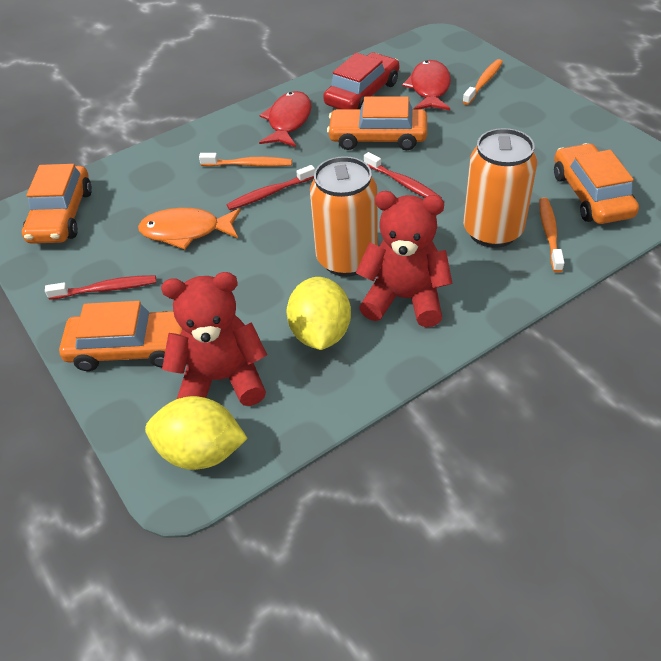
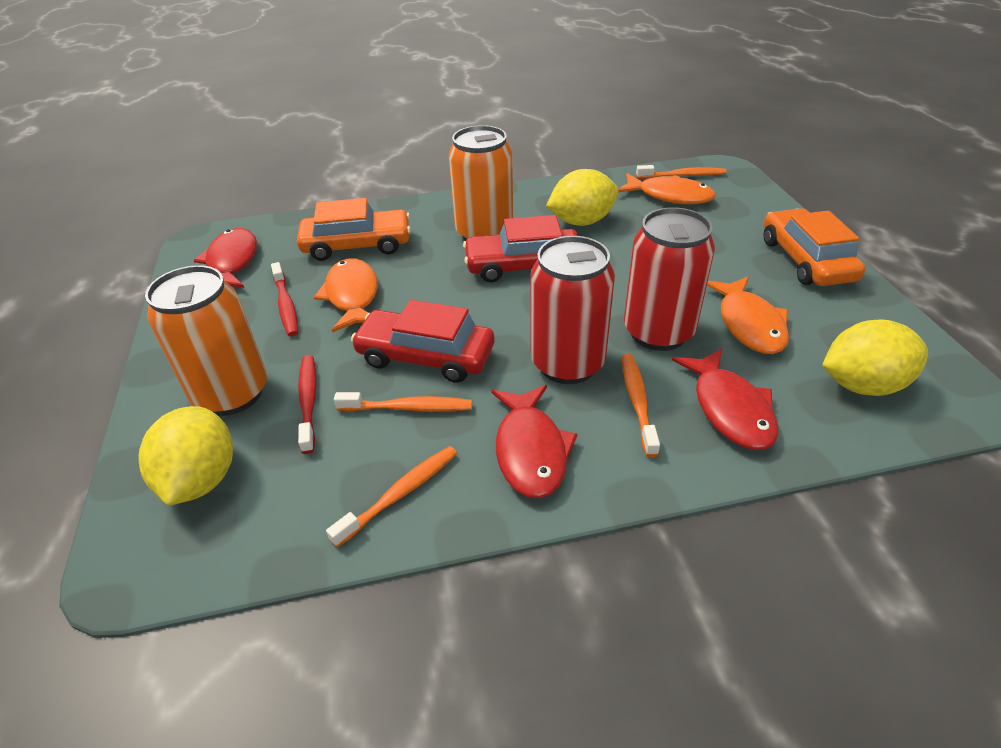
orange car: 4 -> 2
orange fish: 1 -> 3
orange toothbrush: 3 -> 4
red can: 0 -> 2
red car: 1 -> 2
red fish: 2 -> 3
red teddy bear: 2 -> 0
red toothbrush: 3 -> 2
yellow lemon: 2 -> 3

